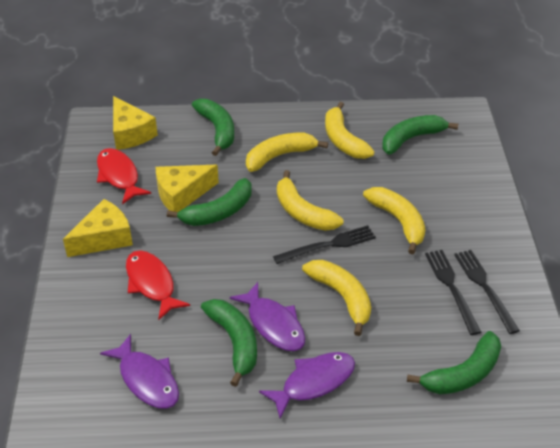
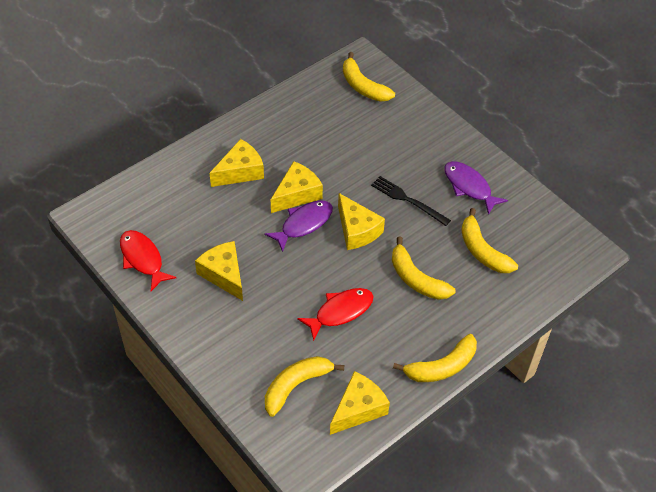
black fork: 3 -> 1
green banana: 5 -> 0
purple fish: 3 -> 2
yellow cheese: 3 -> 5

